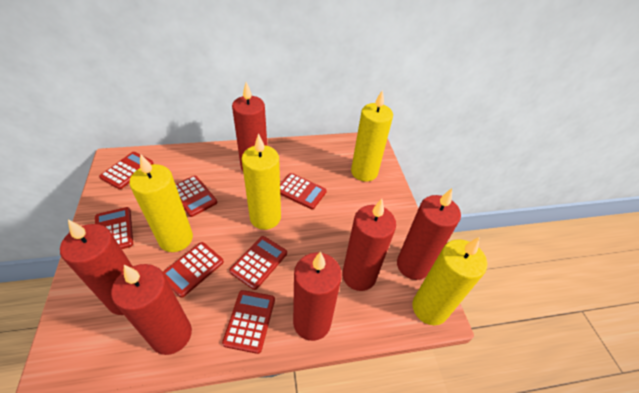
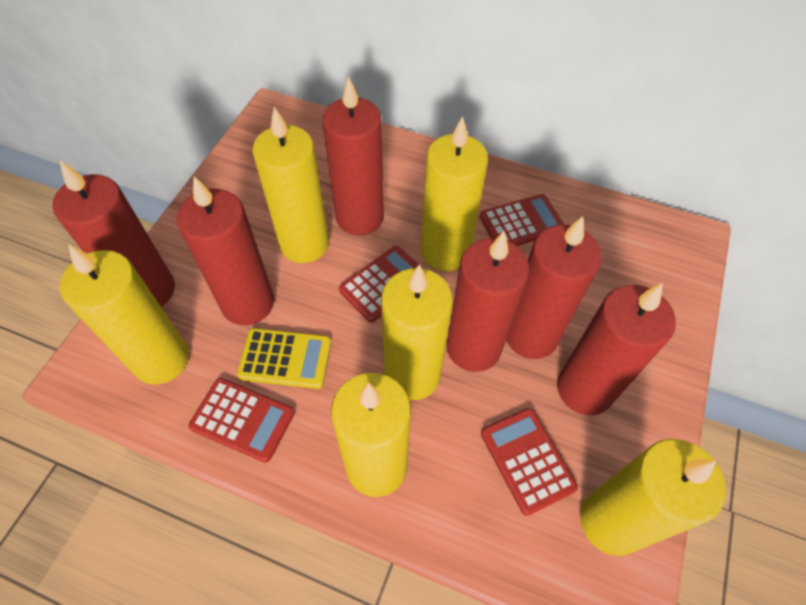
red calculator: 7 -> 4
yellow calculator: 0 -> 1
yellow candle: 4 -> 6

